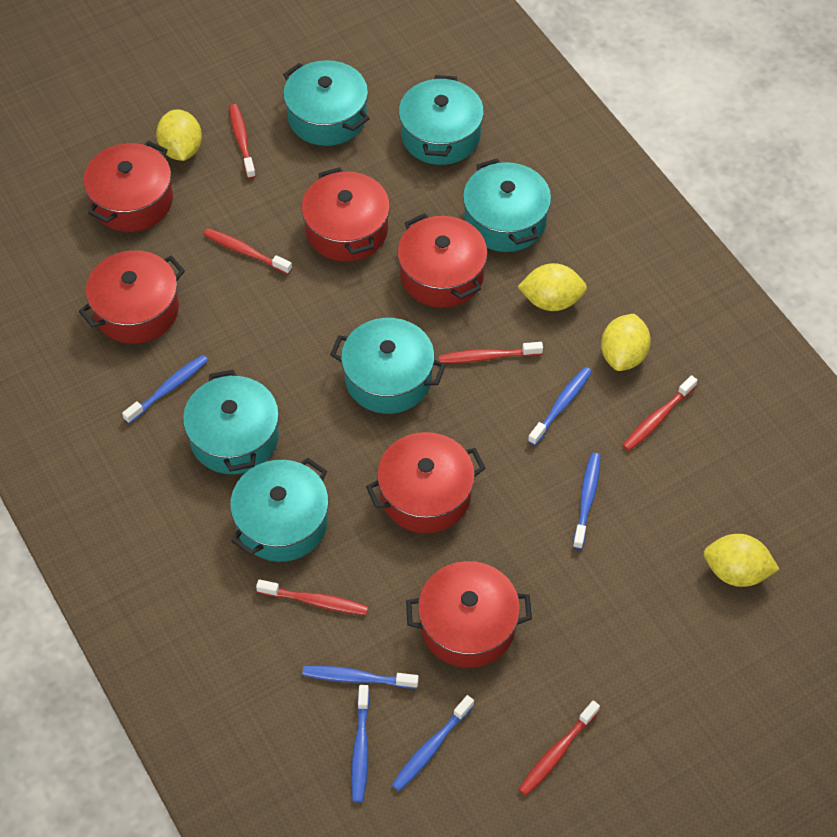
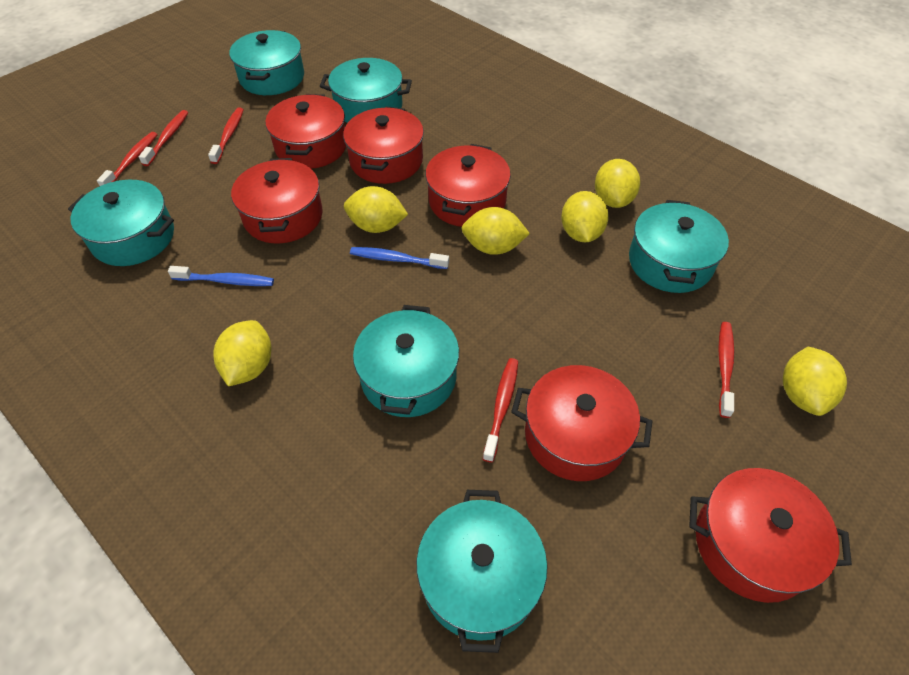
blue toothbrush: 6 -> 2
red toothbrush: 6 -> 5
yellow lemon: 4 -> 6

